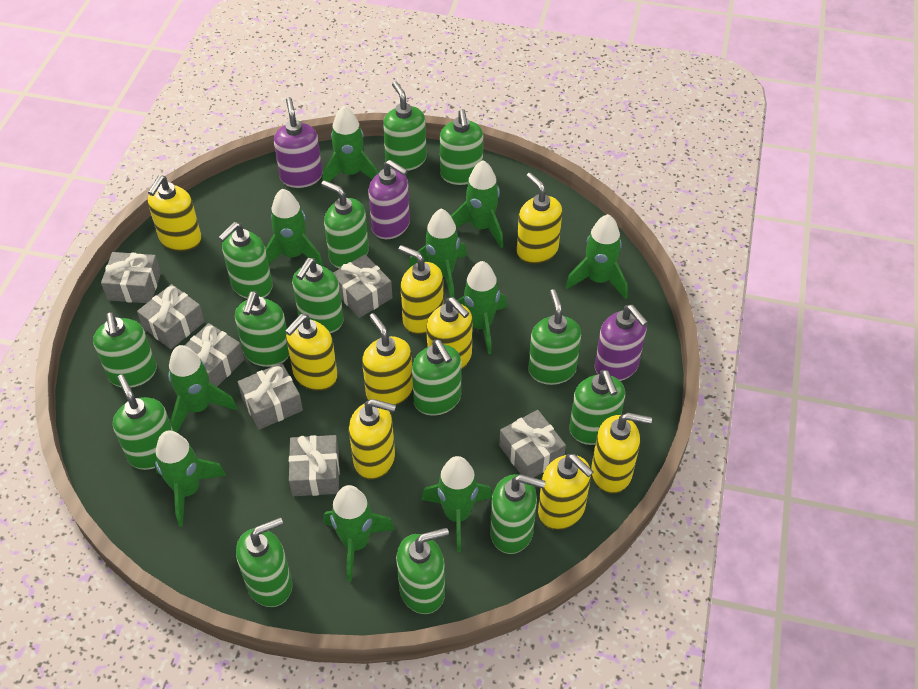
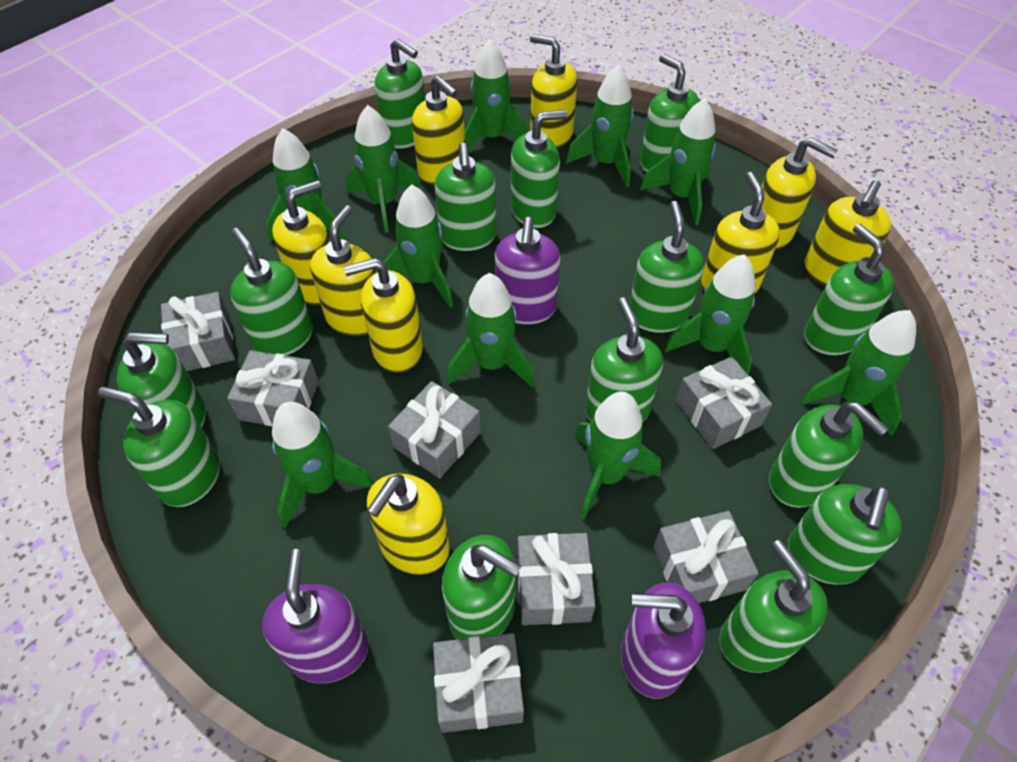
green rocket: 10 -> 11

